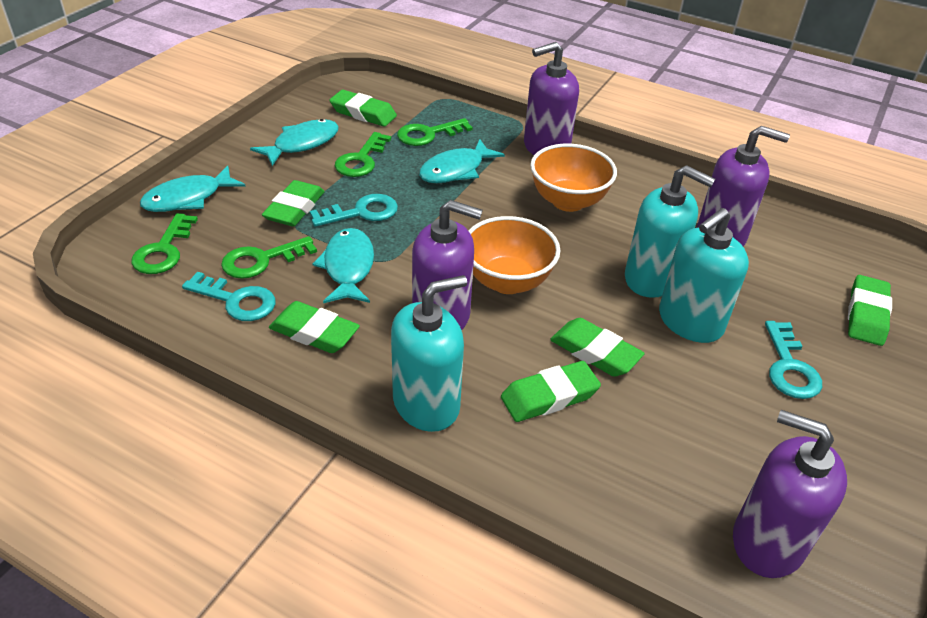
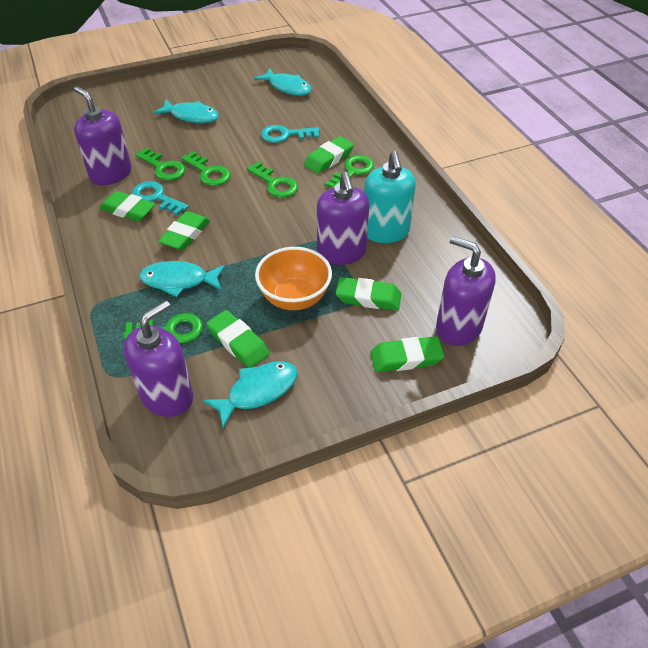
green key: 4 -> 5
orange bowl: 2 -> 1
turquoise key: 3 -> 2
turquoise soap dispenser: 3 -> 1

